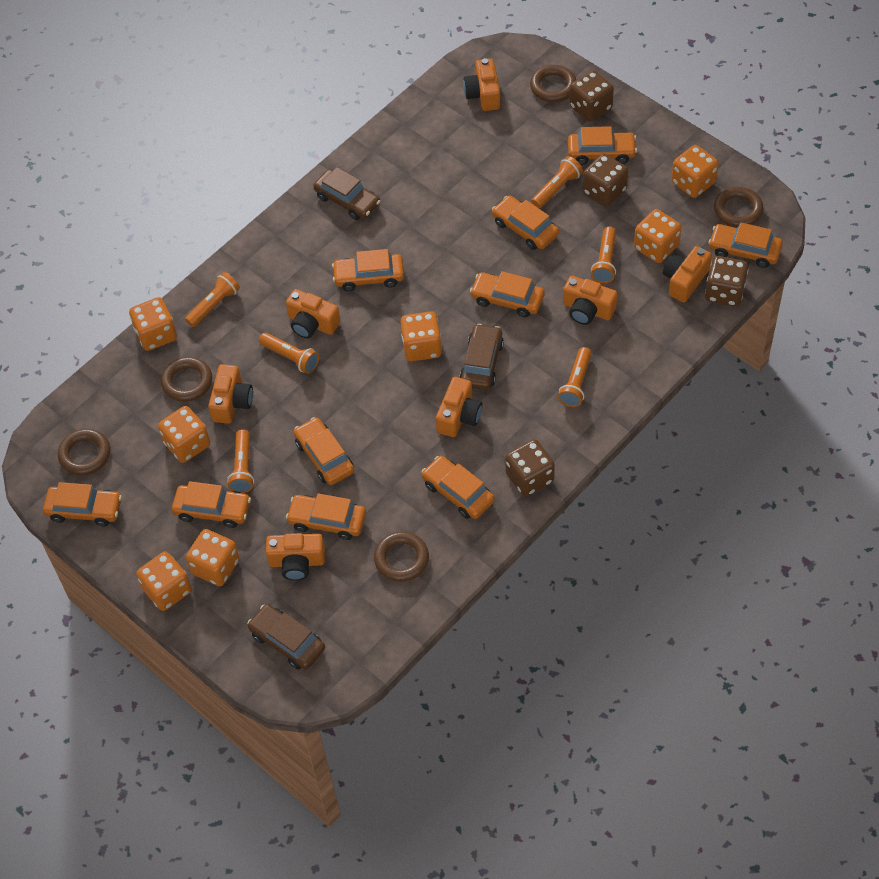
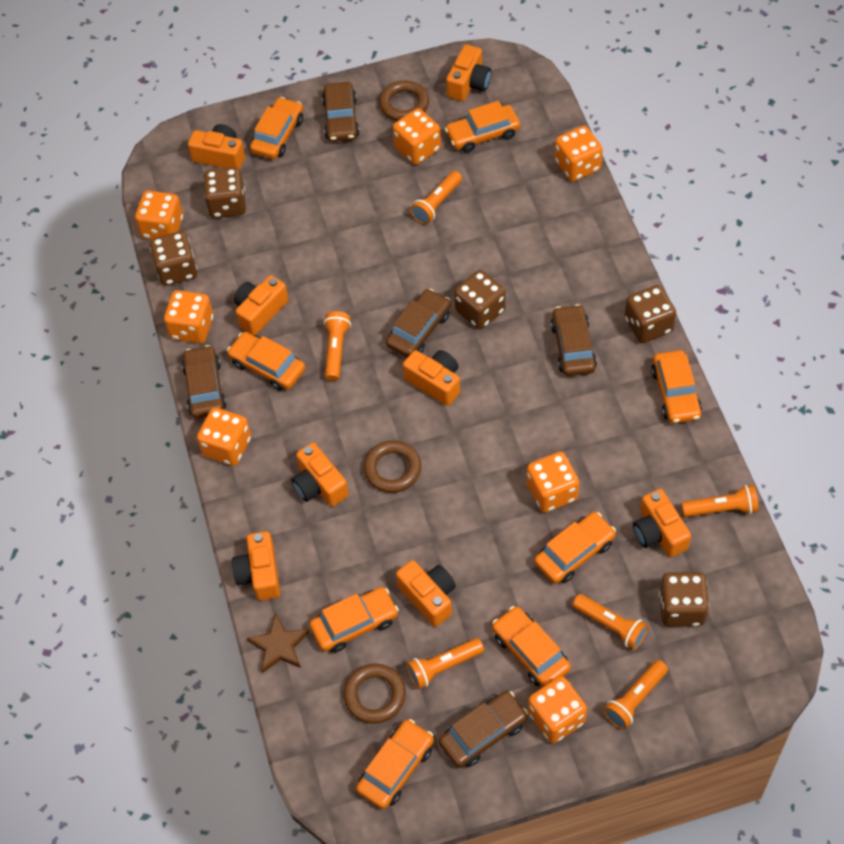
brown car: 3 -> 5
brown dice: 4 -> 5
brown ring: 5 -> 3
brown star: 0 -> 1
orange camera: 7 -> 8
orange car: 10 -> 8

